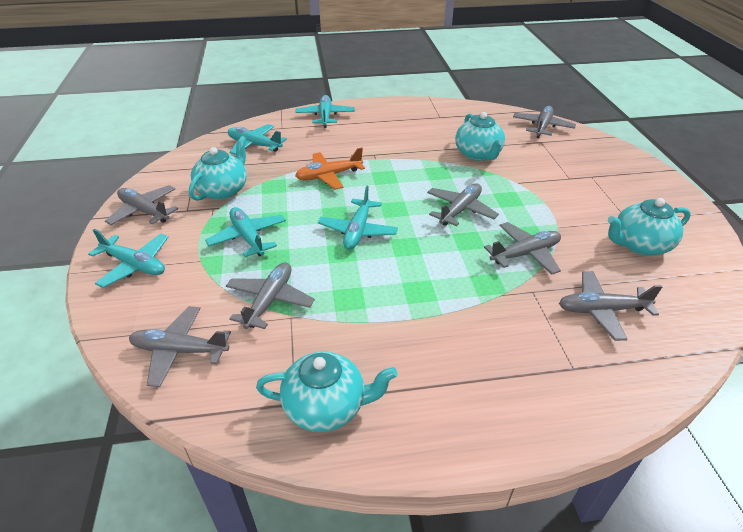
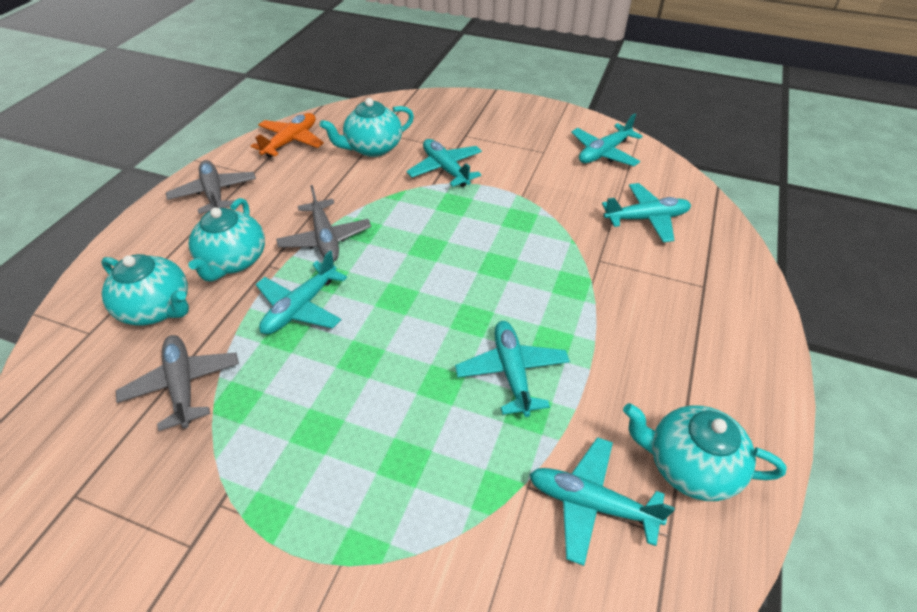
grey plane: 7 -> 3
turquoise plane: 5 -> 6

